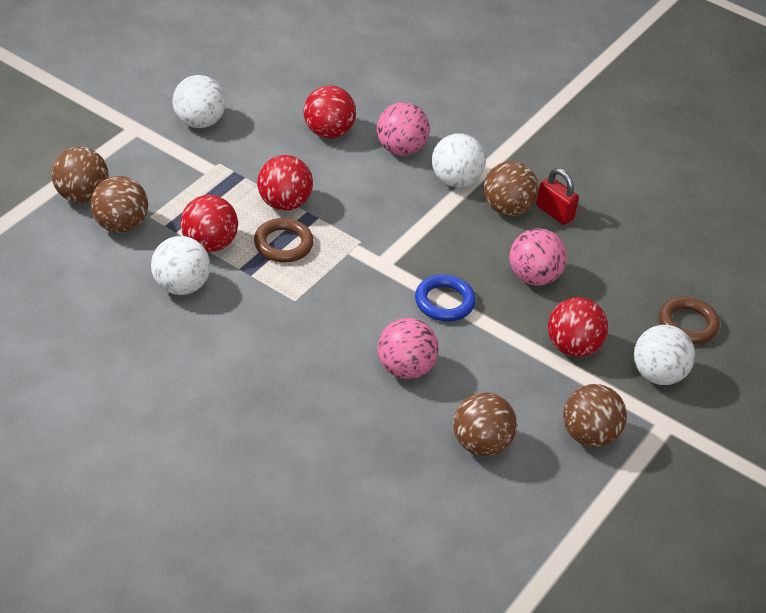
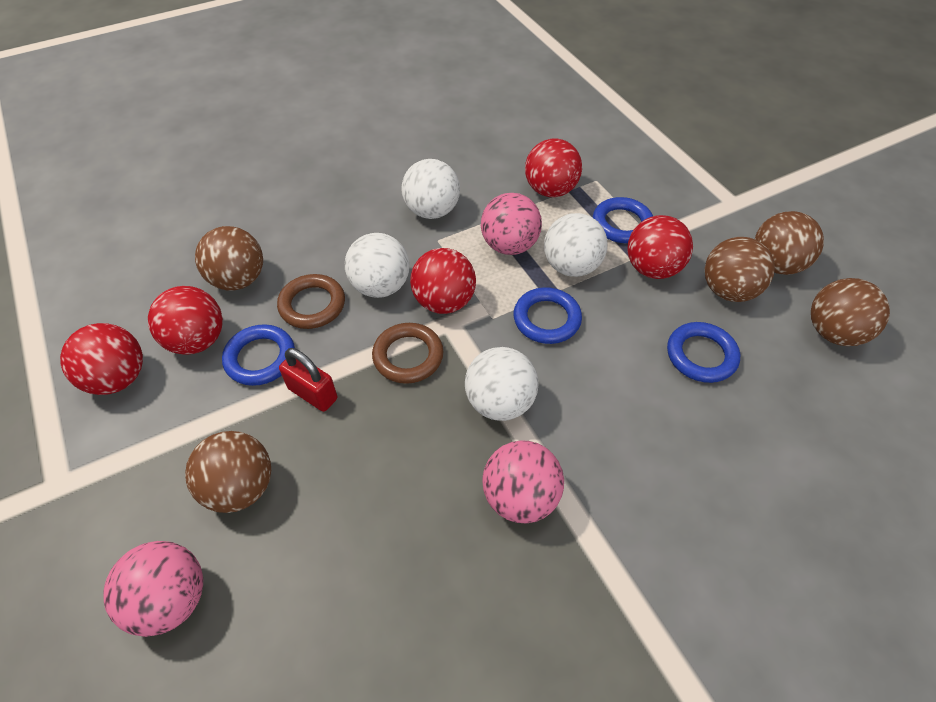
blue ring: 1 -> 4
red ball: 4 -> 5

